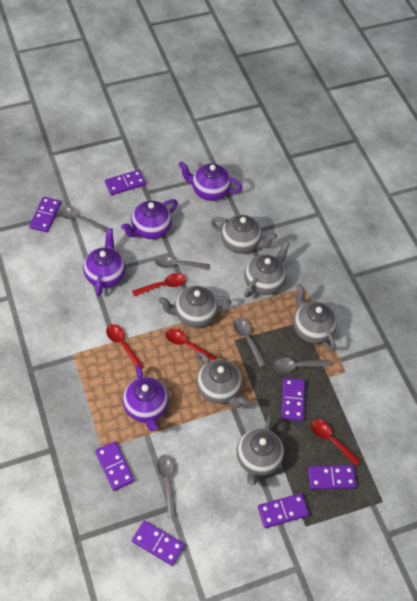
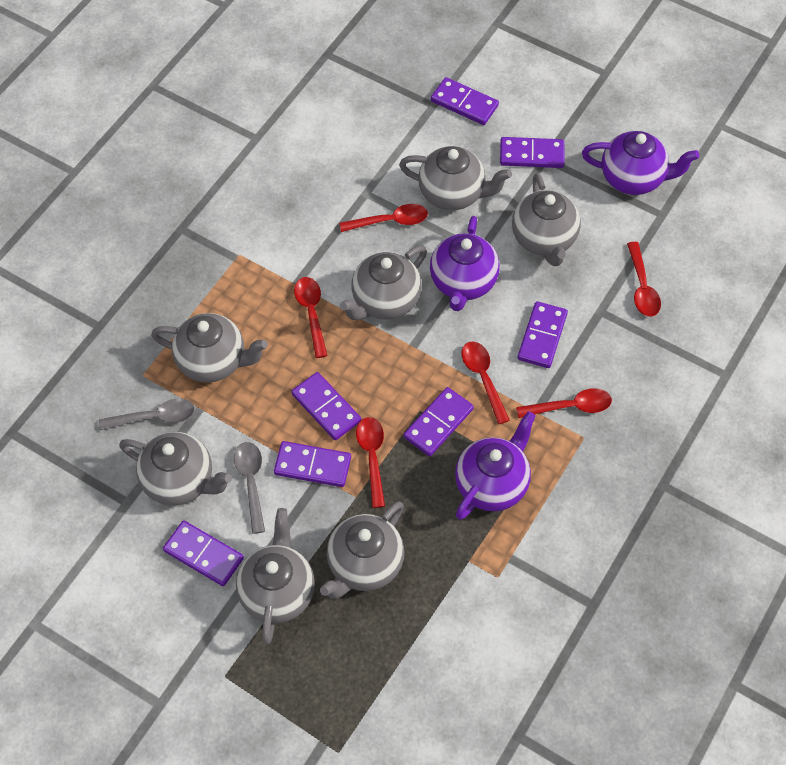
grey spoon: 5 -> 2
grey teapot: 6 -> 7
purple teapot: 4 -> 3
red spoon: 4 -> 6

